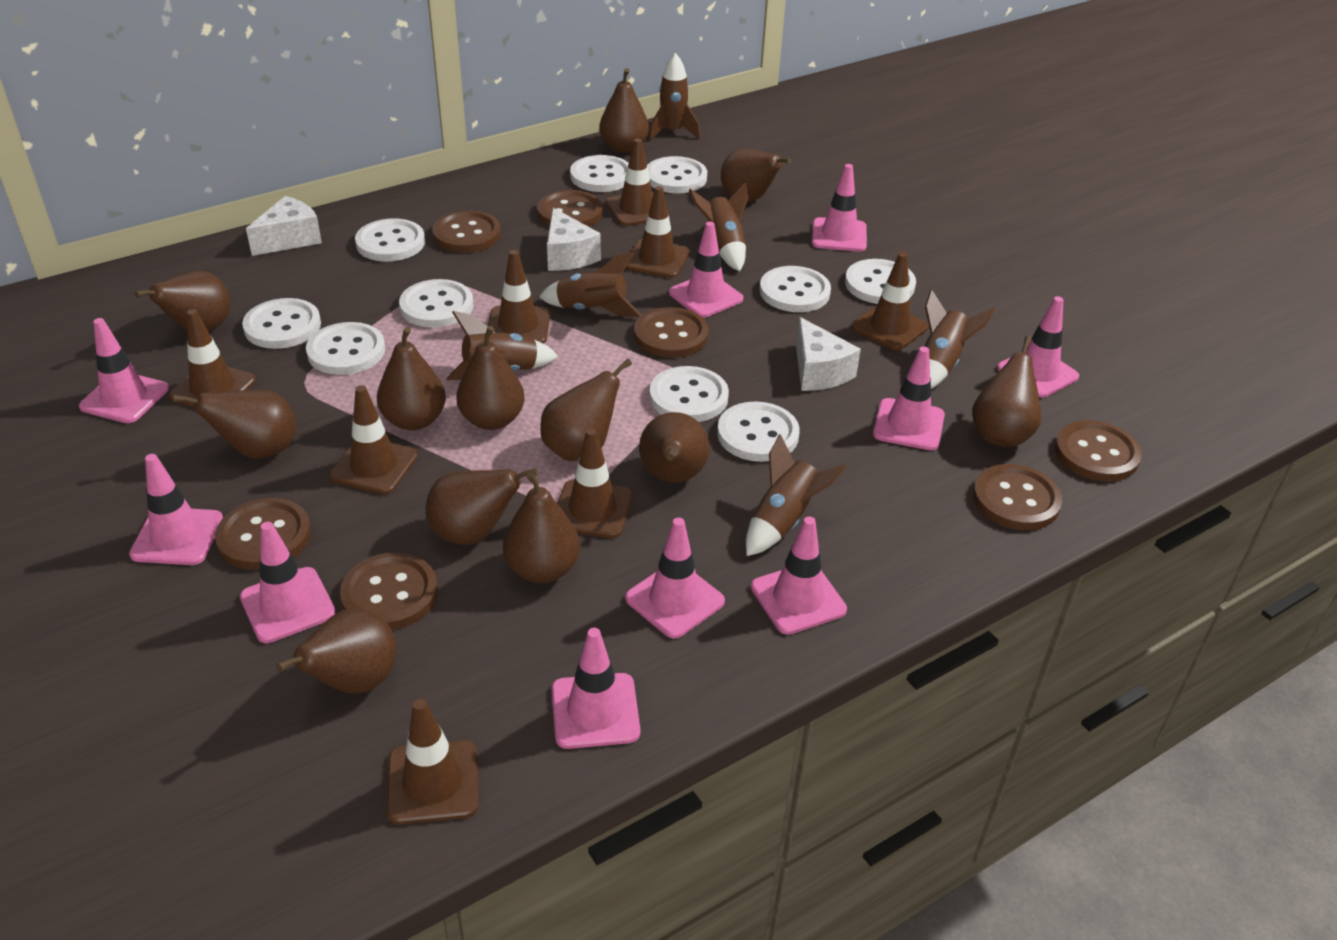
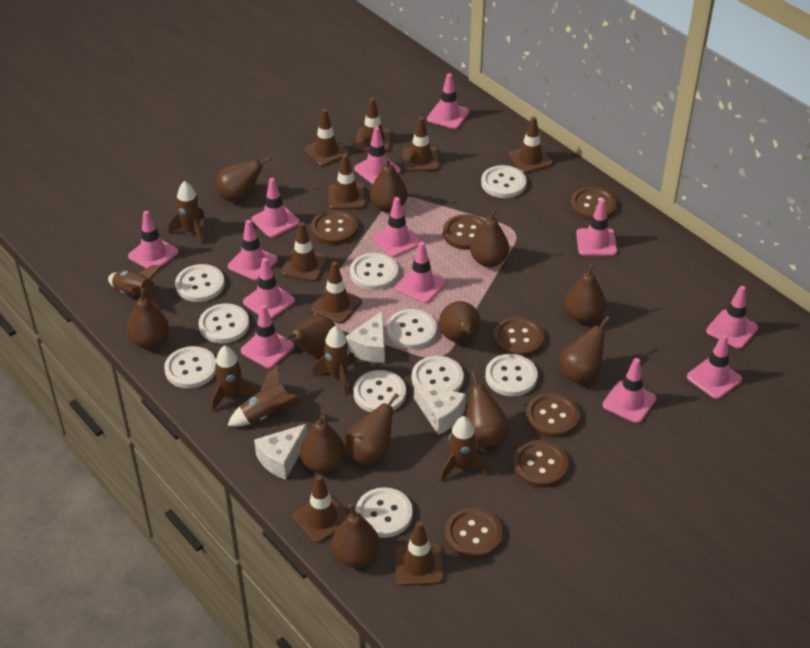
brown traffic cone: 8 -> 9
pink traffic cone: 10 -> 13

